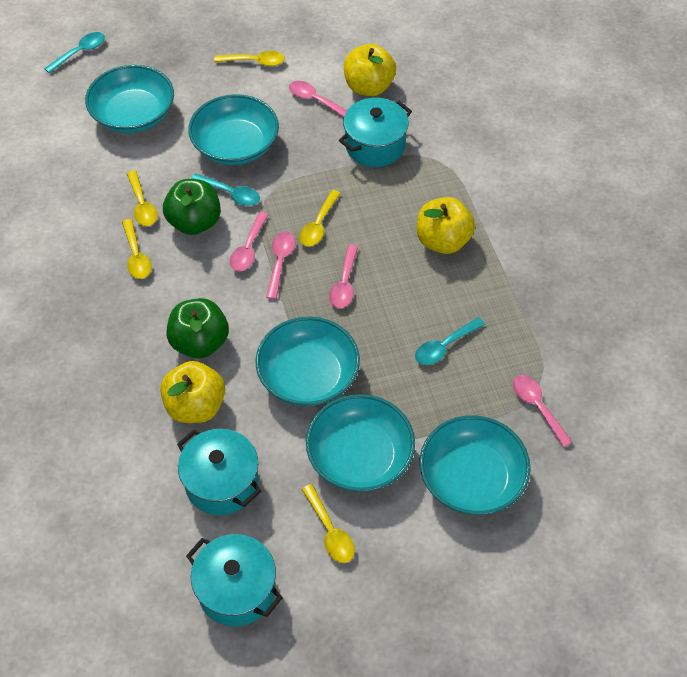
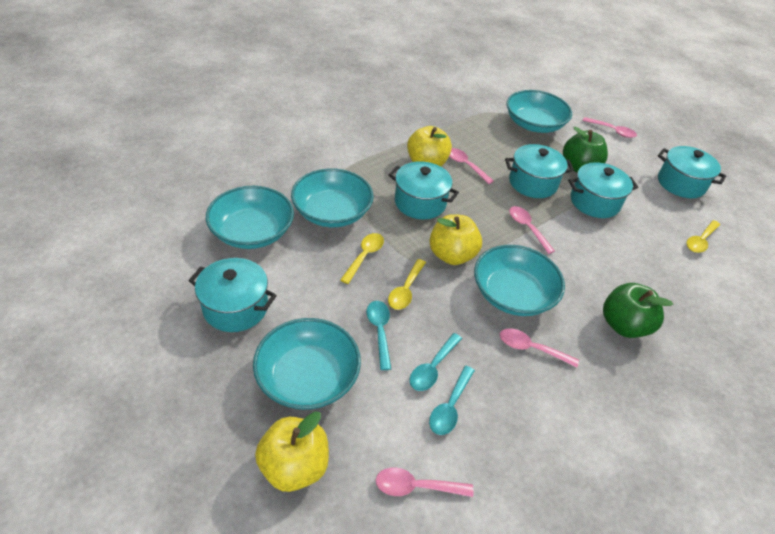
turquoise pot: 3 -> 5
yellow spoon: 5 -> 3

